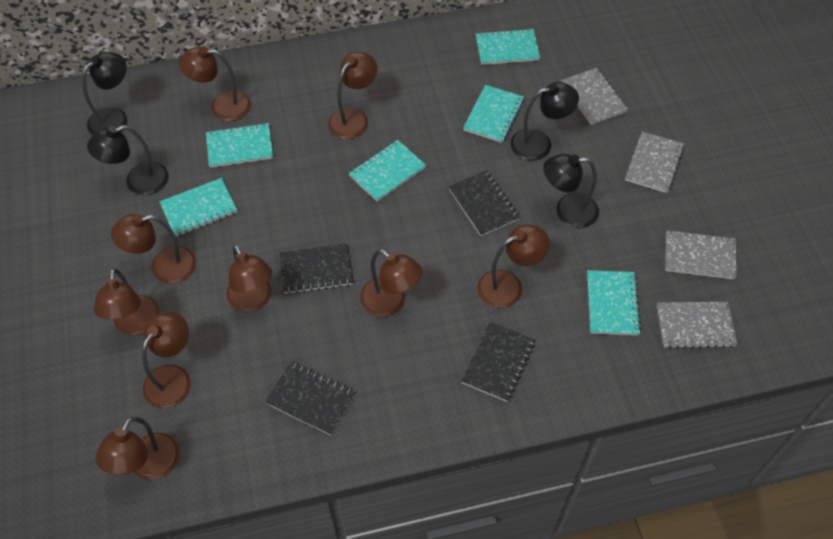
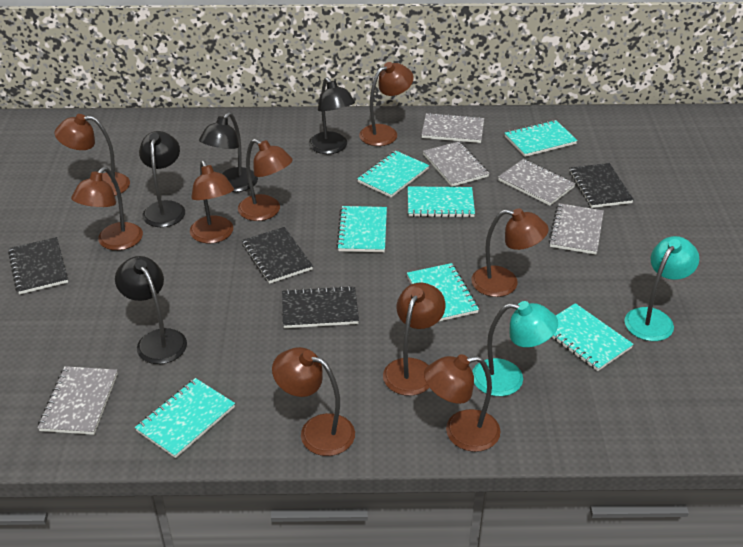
grey notebook: 4 -> 5
turquoise lamp: 0 -> 2
turquoise notebook: 6 -> 7

